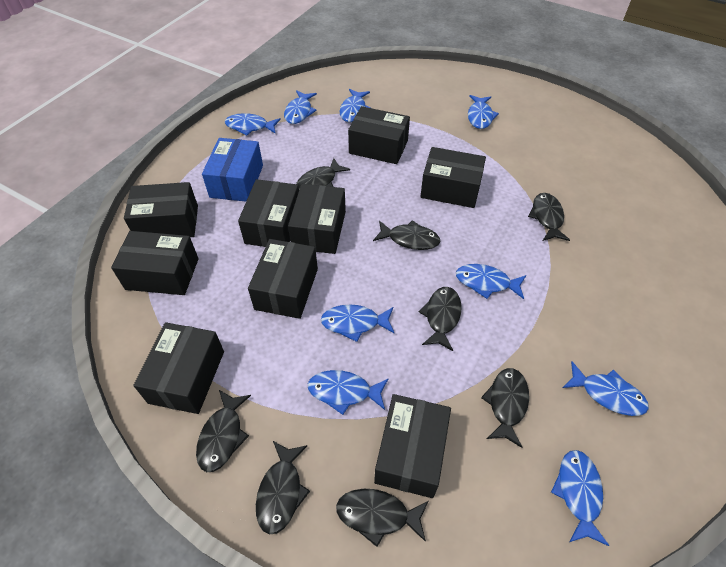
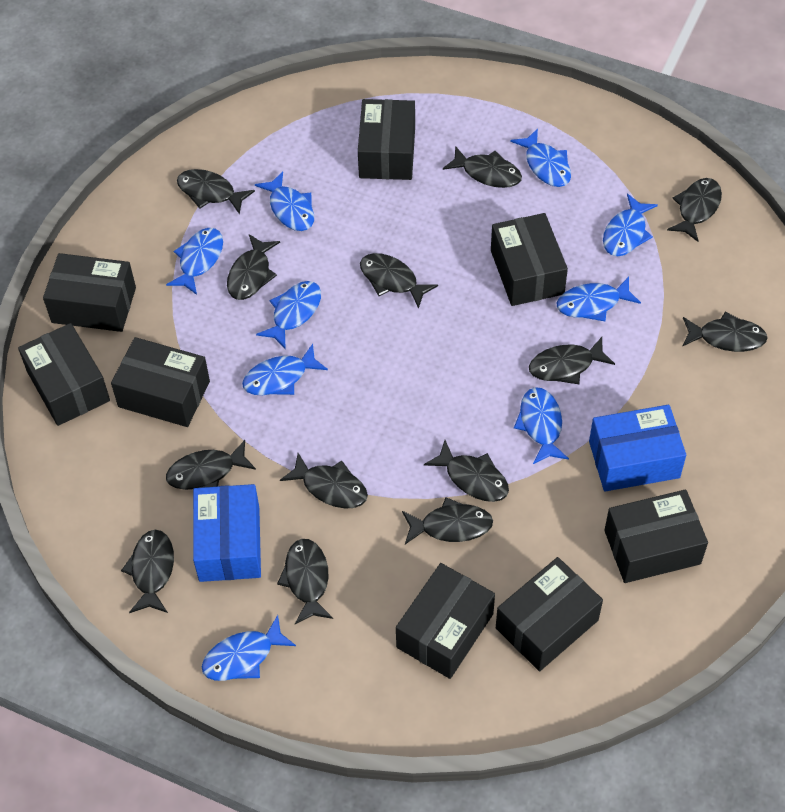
black box: 9 -> 8
black fish: 8 -> 13
blue box: 1 -> 2

